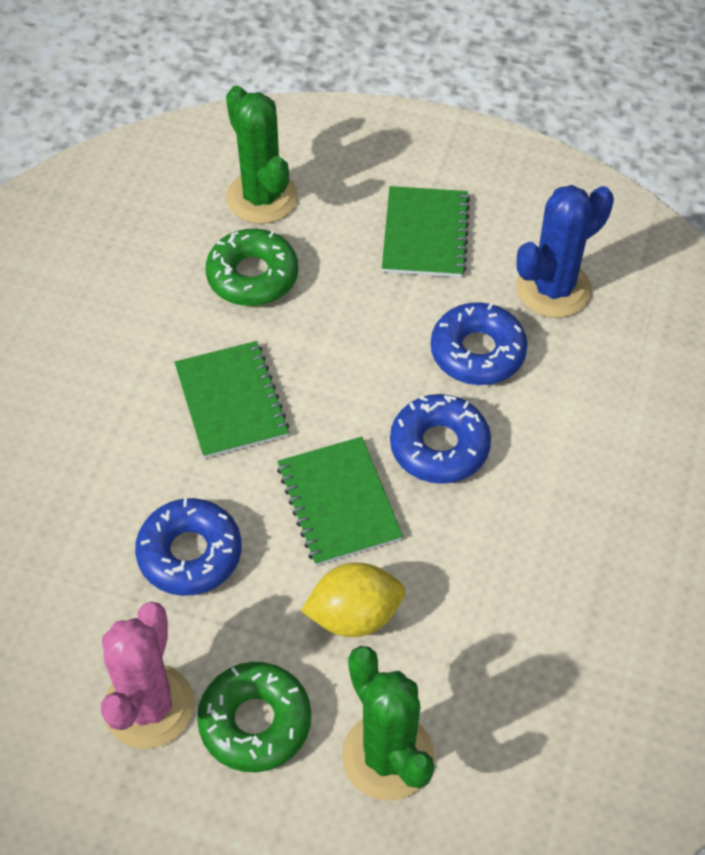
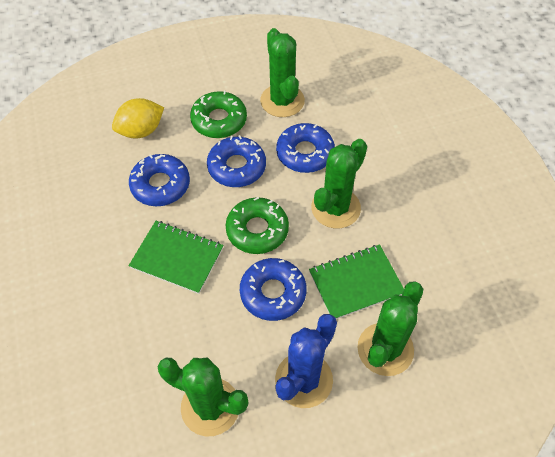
blue donut: 3 -> 4
green cactus: 2 -> 4
green notebook: 3 -> 2
pink cactus: 1 -> 0

